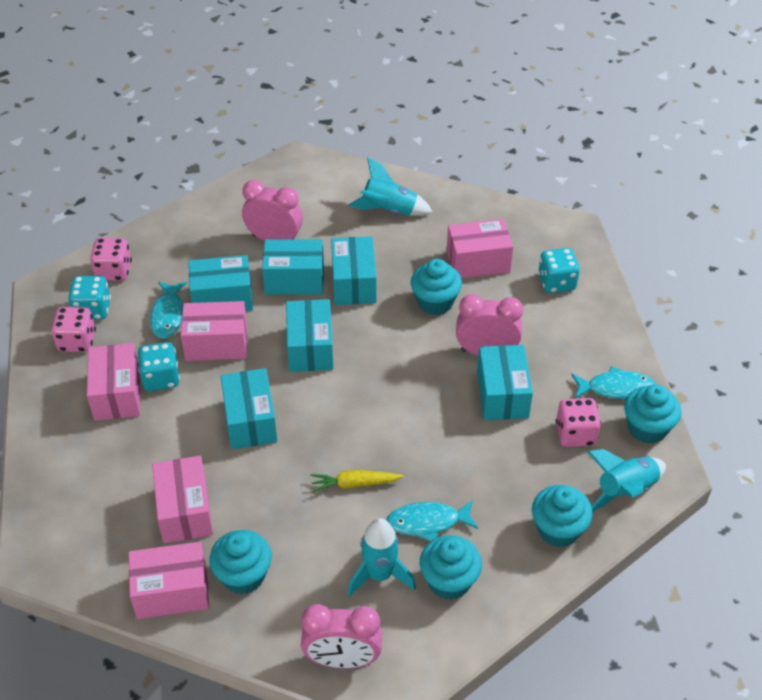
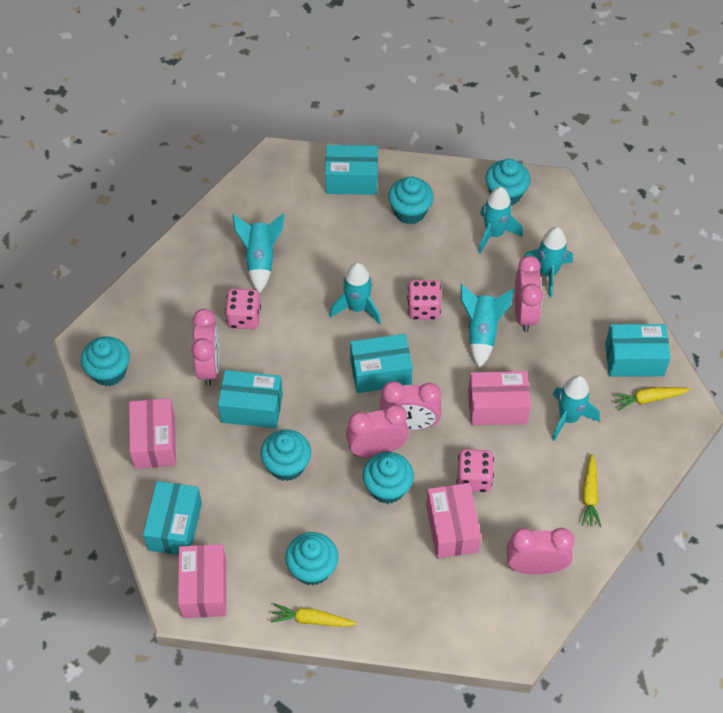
pink box: 5 -> 4
pink clock: 3 -> 5
turquoise box: 6 -> 5
turquoise cupcake: 5 -> 6
turquoise dice: 3 -> 0
turquoise fish: 3 -> 0
turquoise rocket: 3 -> 6
yellow carrot: 1 -> 3

